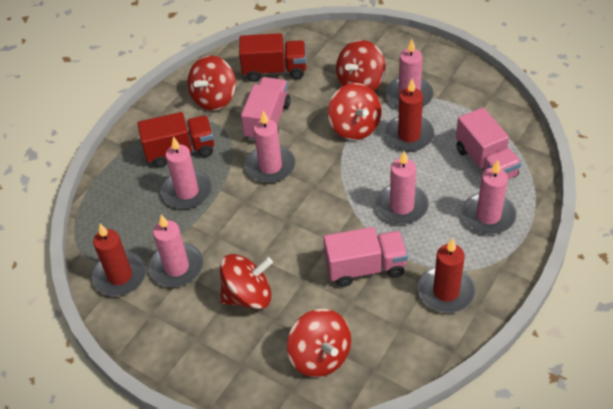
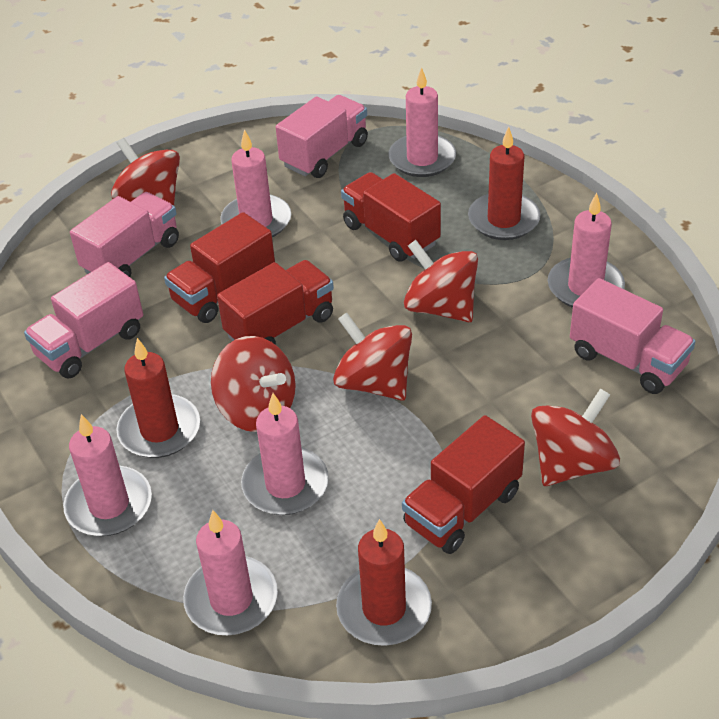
pink truck: 3 -> 4
red truck: 2 -> 4

